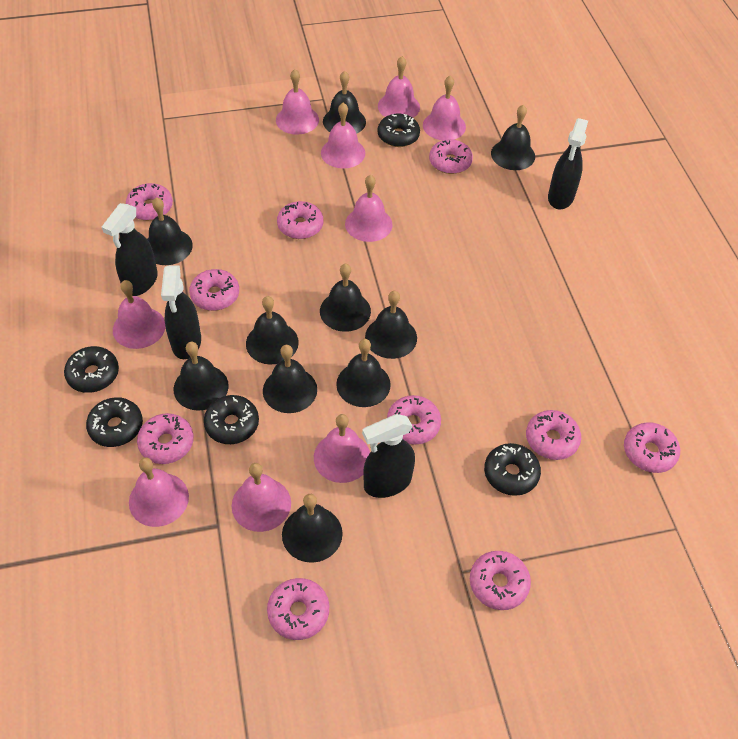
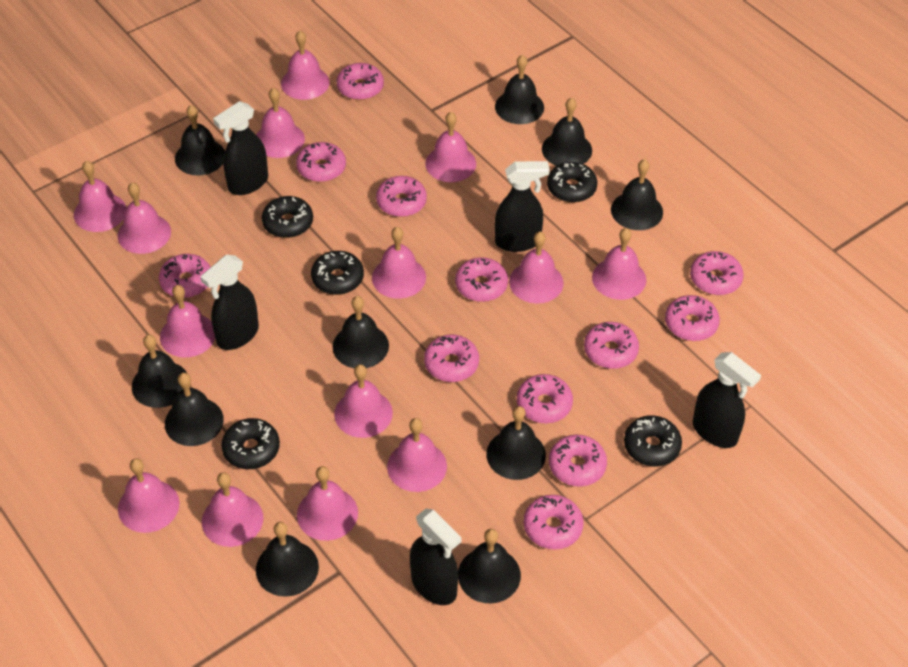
black spray bottle: 4 -> 5
pink bell: 9 -> 14
pink donut: 10 -> 12

